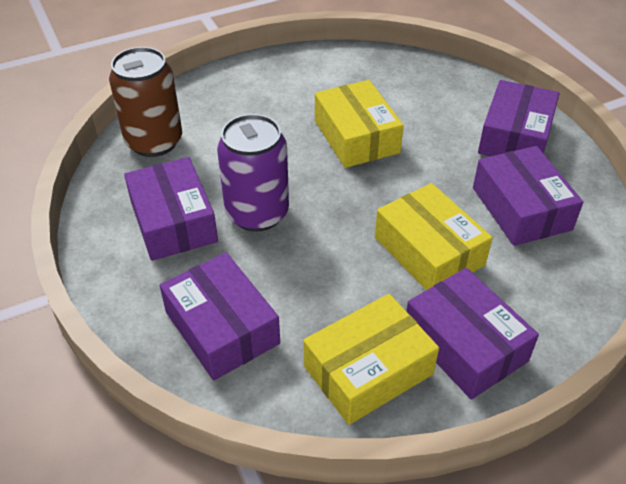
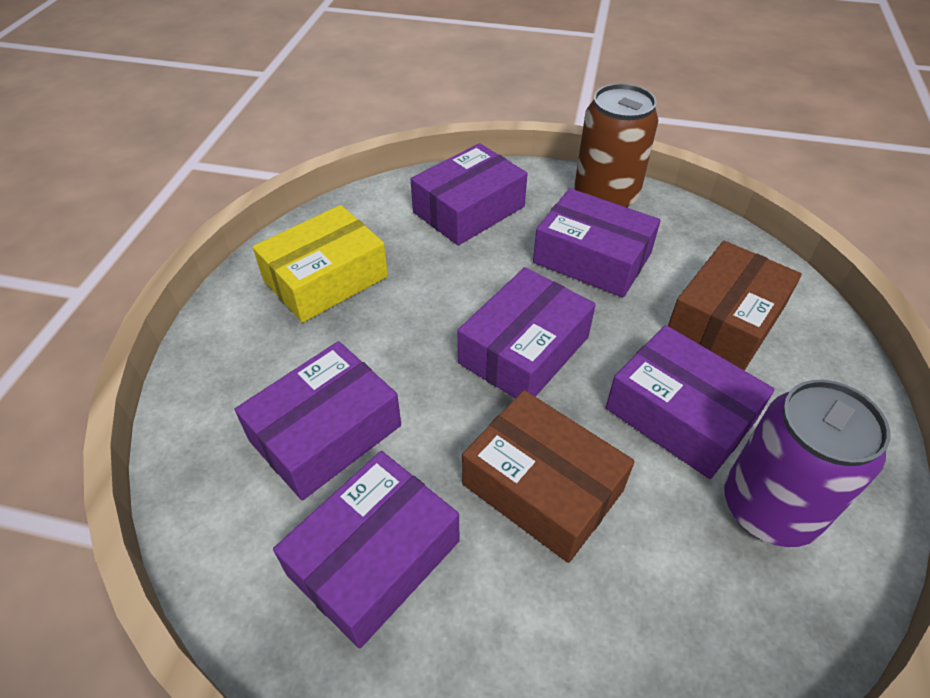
brown box: 0 -> 2
purple box: 5 -> 6
yellow box: 3 -> 1

